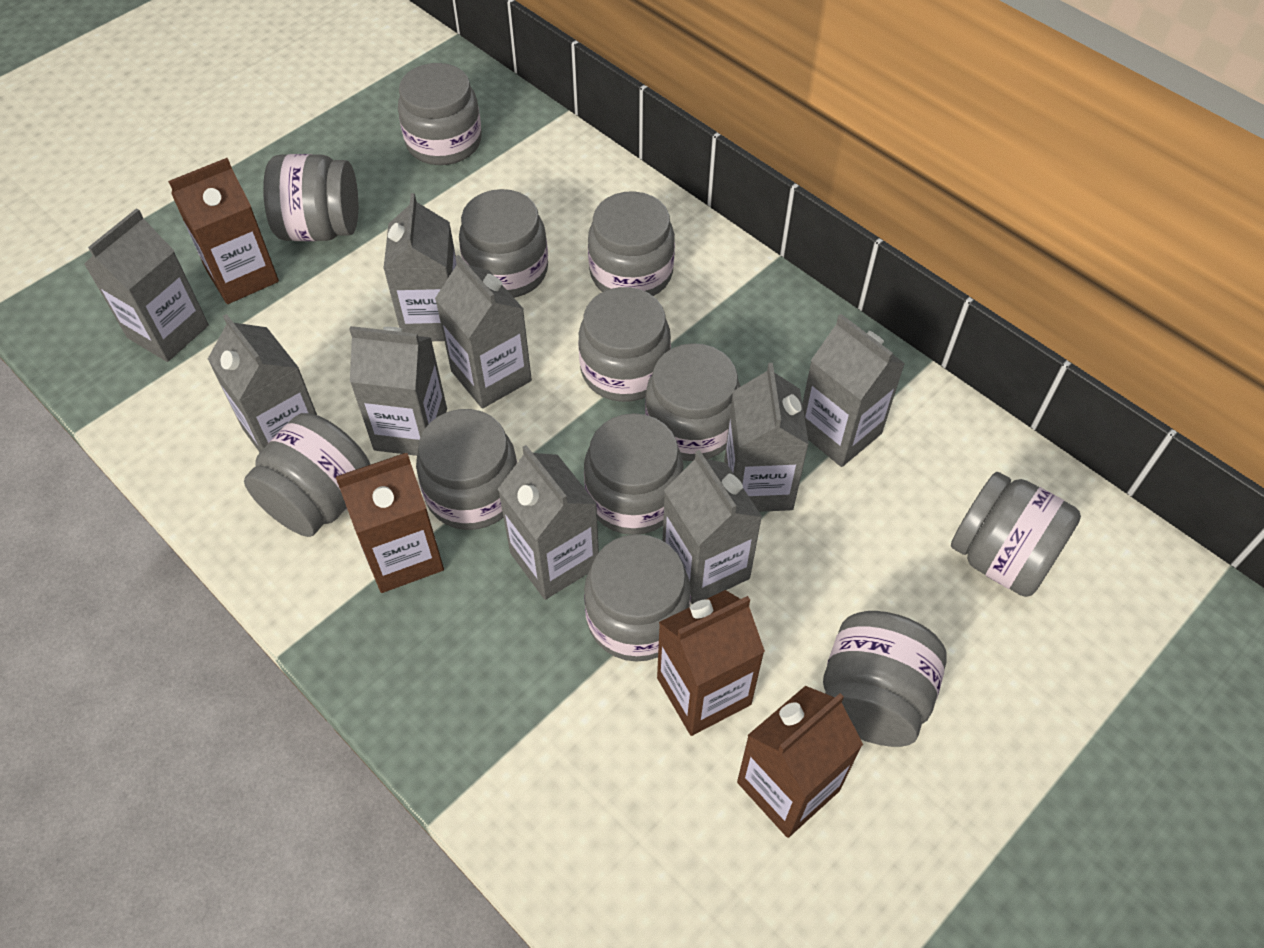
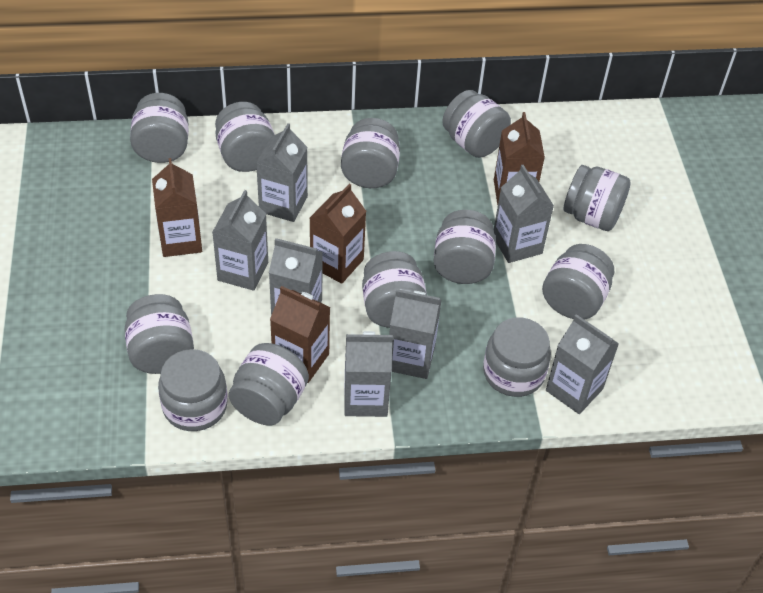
grey carton: 9 -> 7

